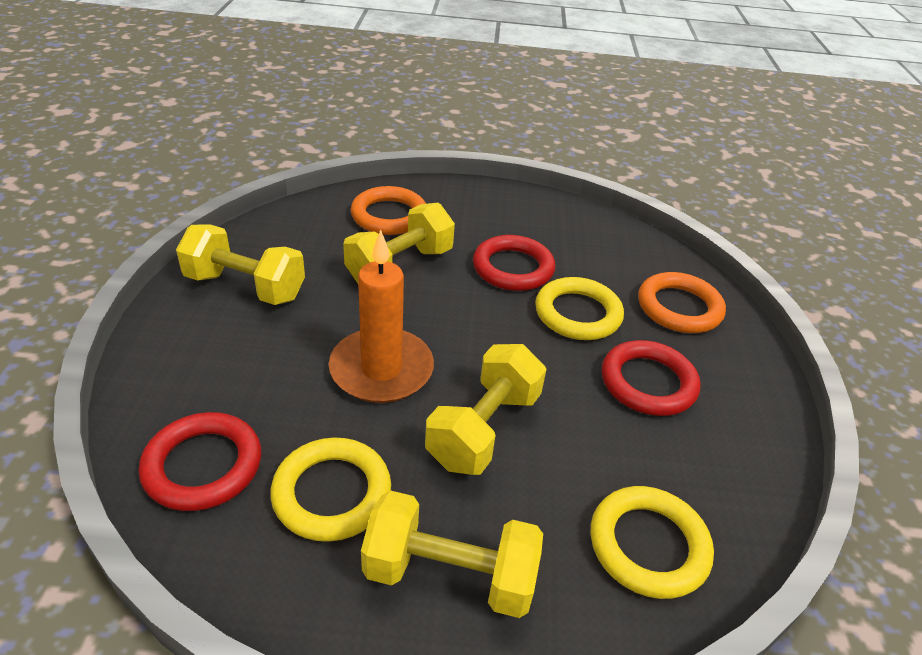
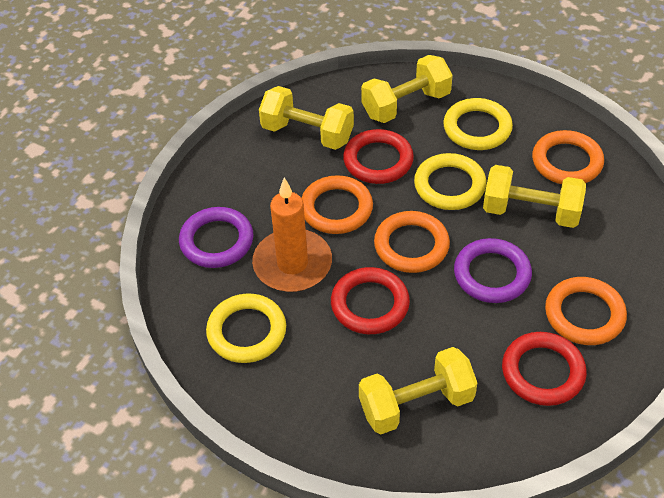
orange ring: 2 -> 4
purple ring: 0 -> 2

